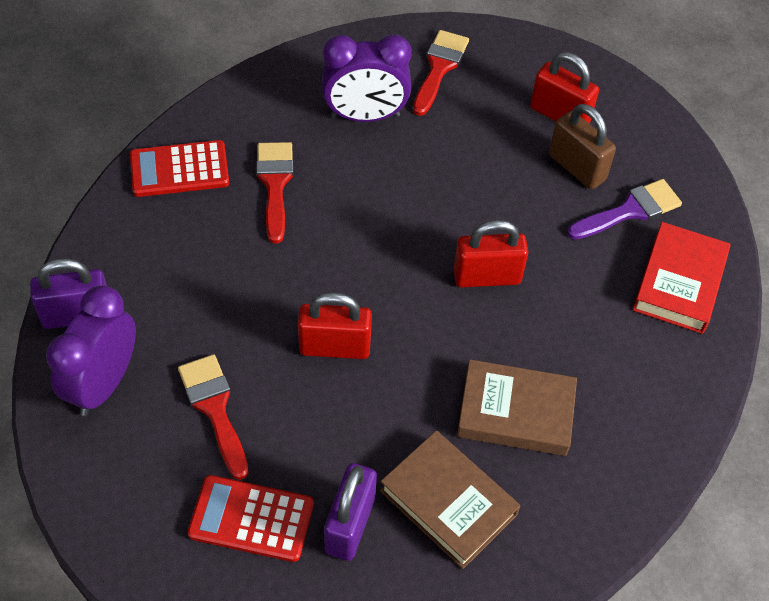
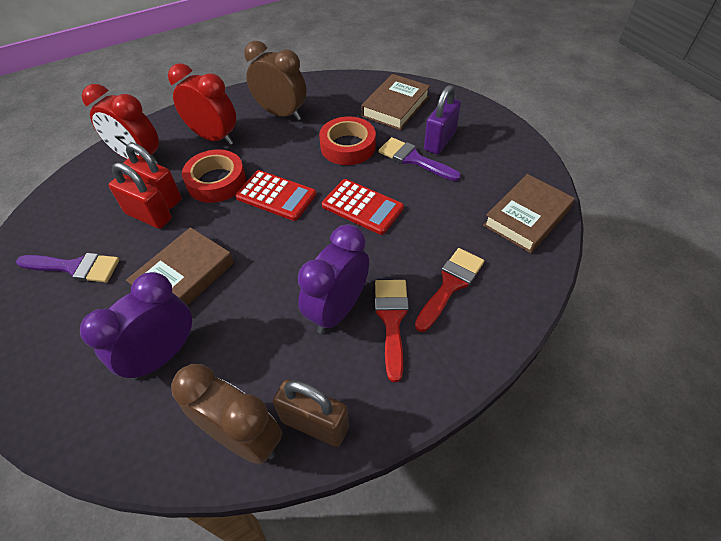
brown book: 2 -> 3
brown clock: 0 -> 2
purple brush: 1 -> 2
purple padlock: 2 -> 1
red book: 1 -> 0
red brush: 3 -> 2
red clock: 0 -> 2
red padlock: 3 -> 2
red tape: 0 -> 2

